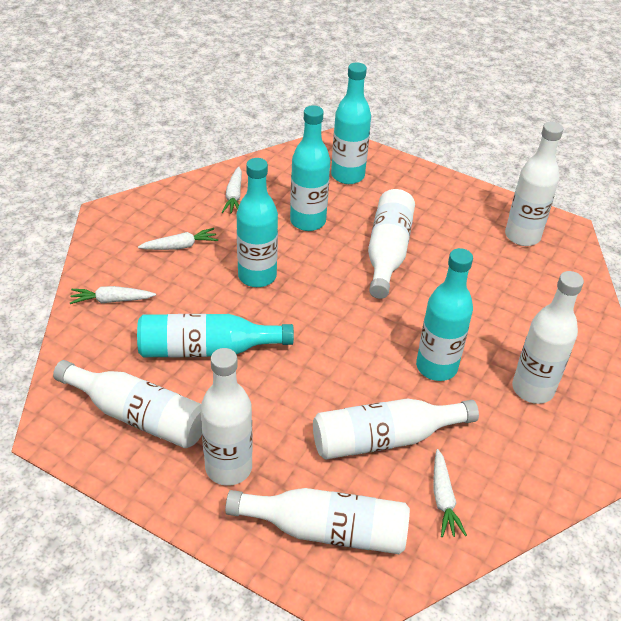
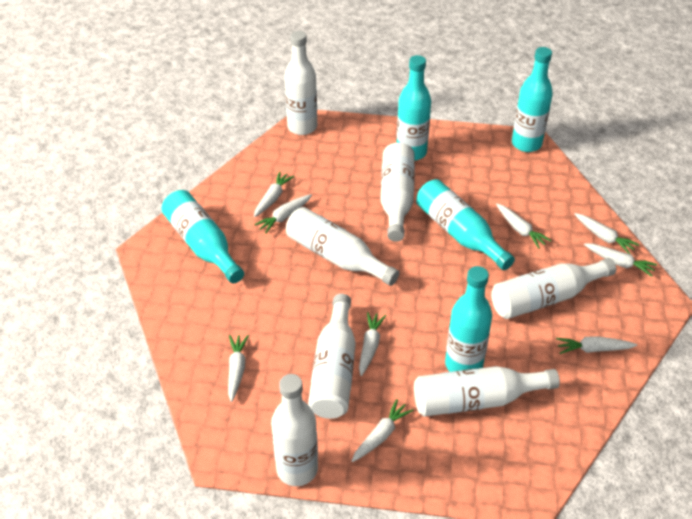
white carrot: 4 -> 9

